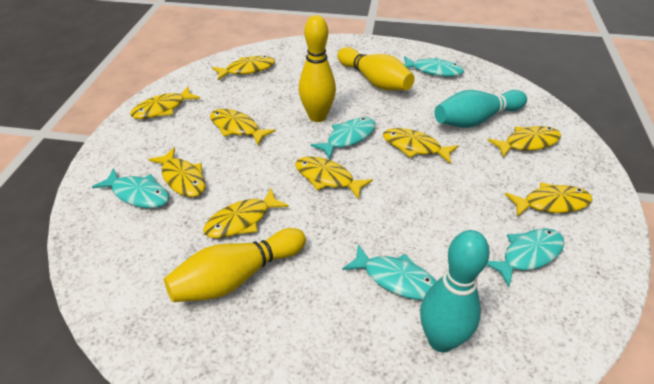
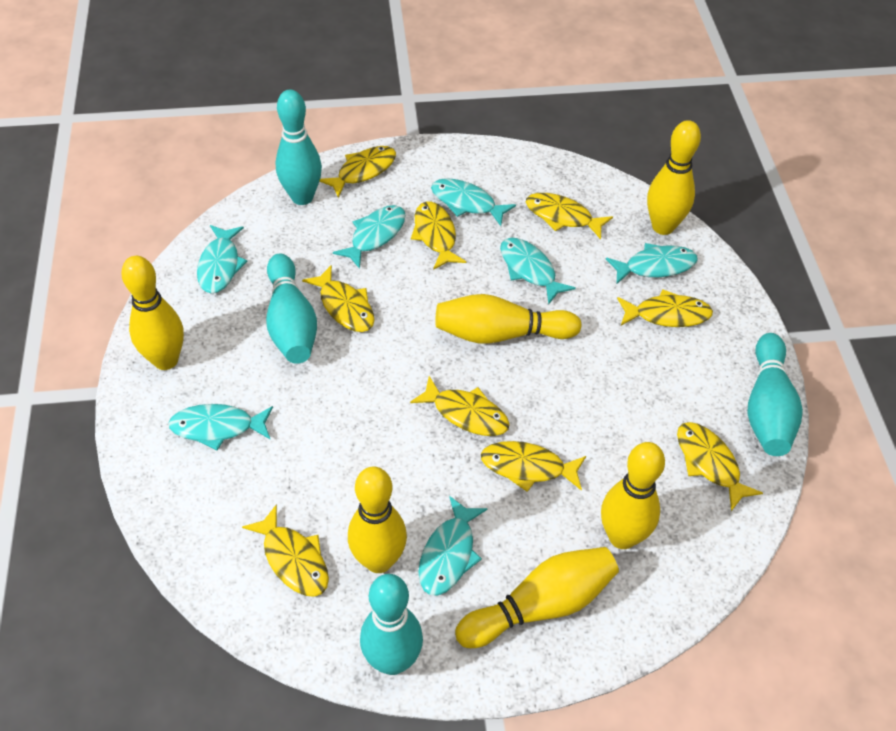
turquoise bowling pin: 2 -> 4
turquoise fish: 5 -> 7
yellow bowling pin: 3 -> 6

